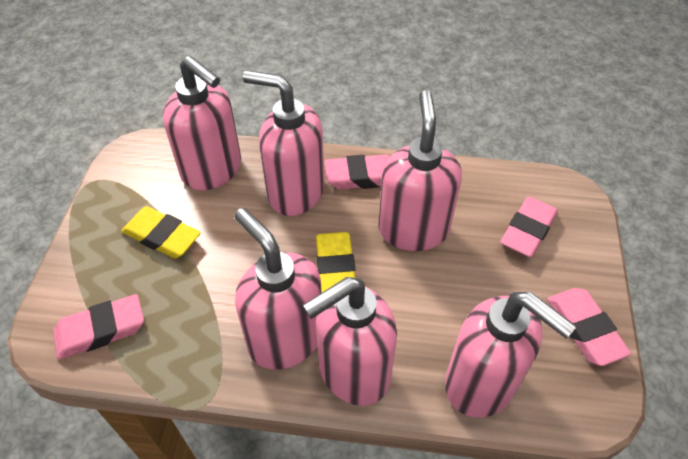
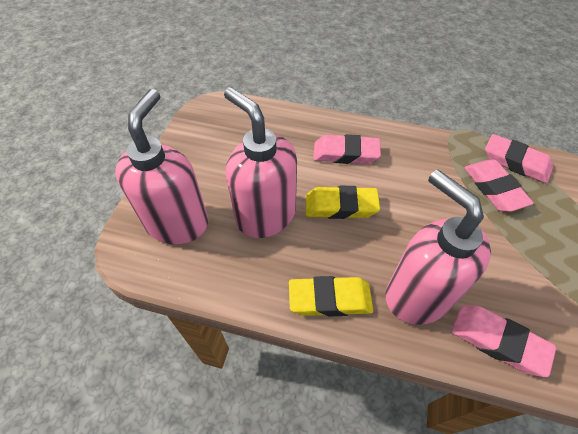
pink soap dispenser: 6 -> 3

